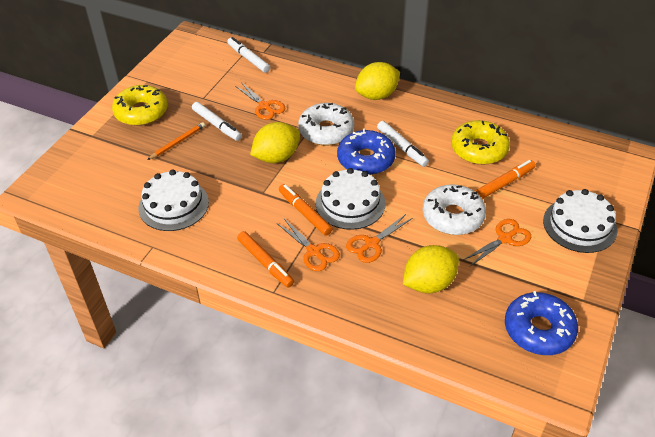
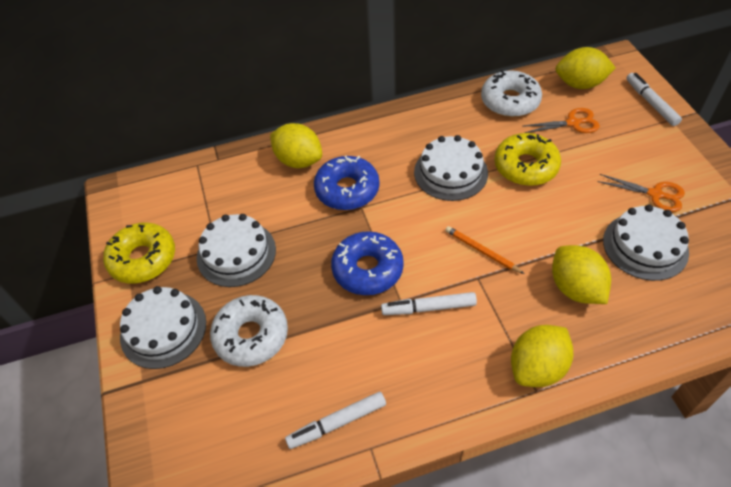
orange marker: 3 -> 0
orange scissors: 4 -> 2
white cake: 3 -> 4
yellow lemon: 3 -> 4

